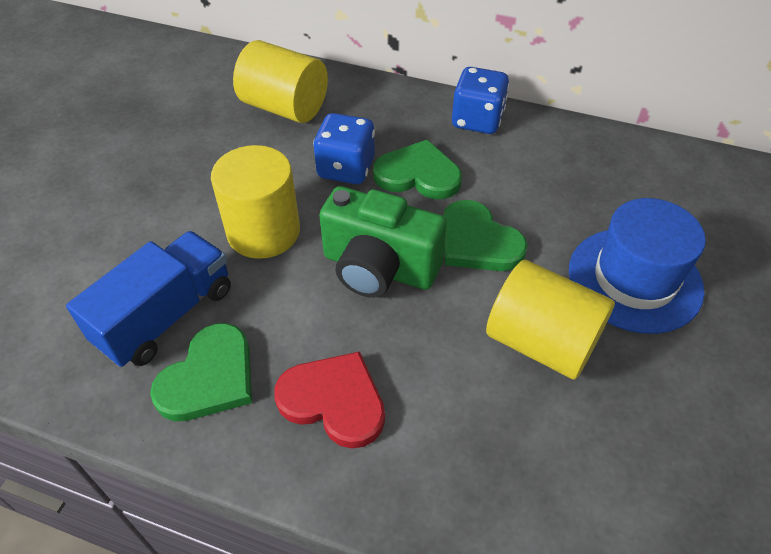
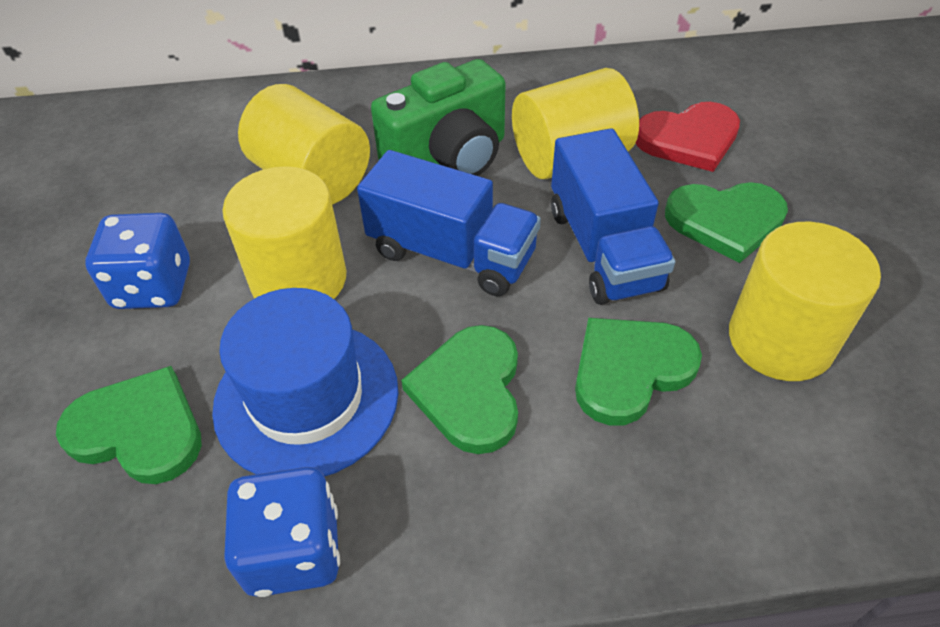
blue truck: 1 -> 2
green heart: 3 -> 4
yellow cylinder: 3 -> 4

